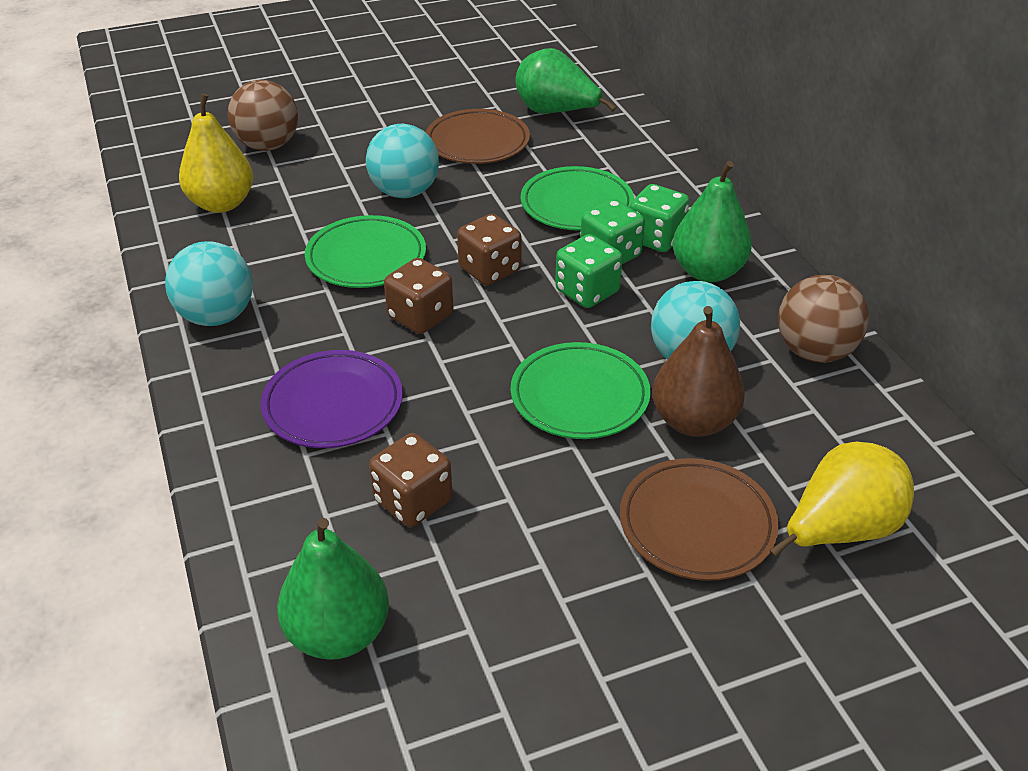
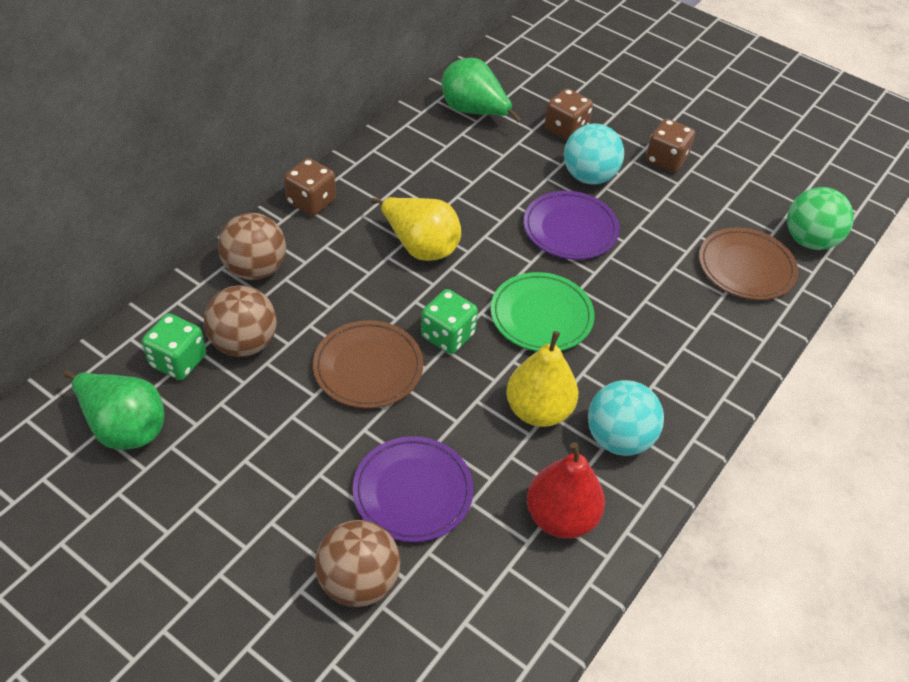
brown ball: 2 -> 3
brown pear: 1 -> 0
green ball: 0 -> 1
green dice: 3 -> 2
green pear: 3 -> 2
green plate: 3 -> 1
purple plate: 1 -> 2
red pear: 0 -> 1
turquoise ball: 3 -> 2

